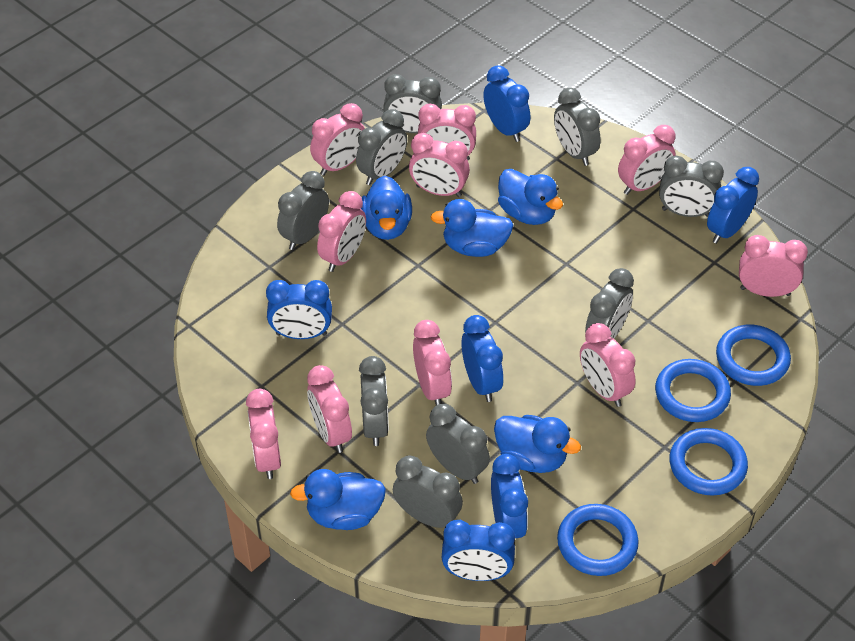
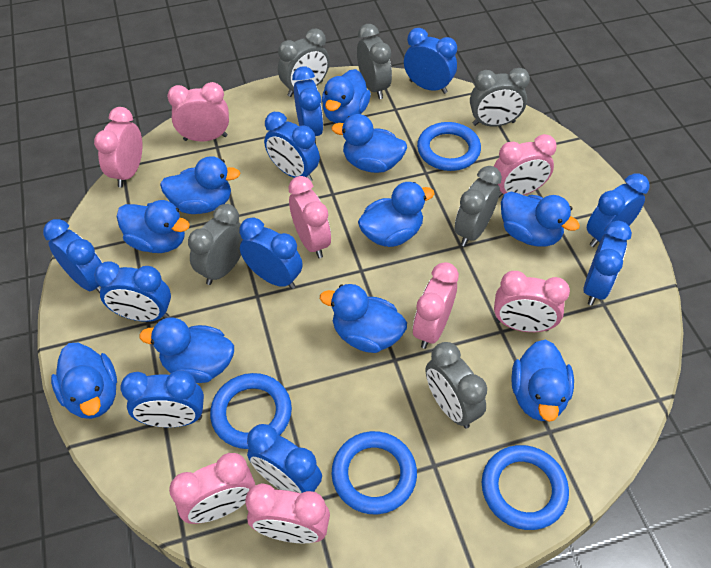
blue clock: 6 -> 10
blue duck: 5 -> 10
grey clock: 9 -> 6
pink clock: 10 -> 8

